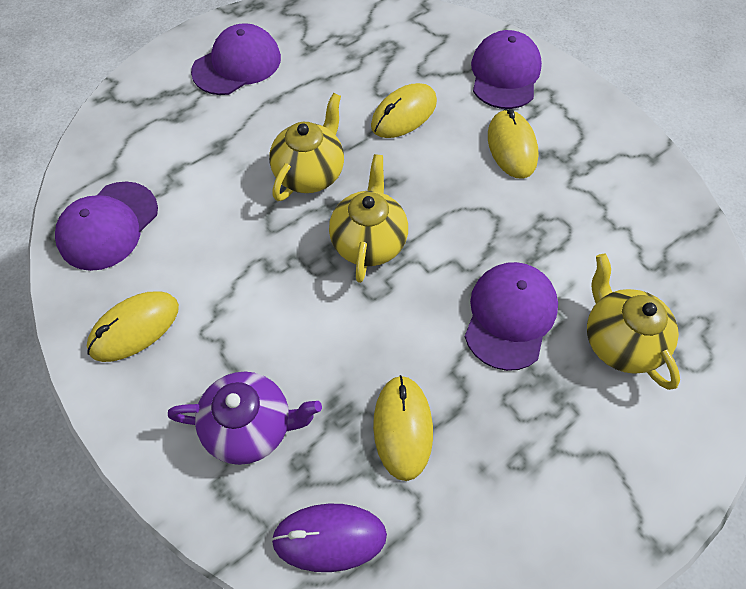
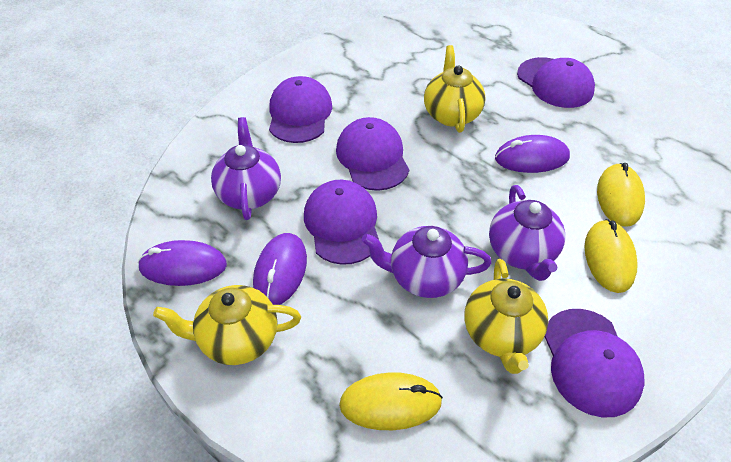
purple cap: 4 -> 5
purple mouse: 1 -> 3
purple teapot: 1 -> 3
yellow mouse: 4 -> 3

